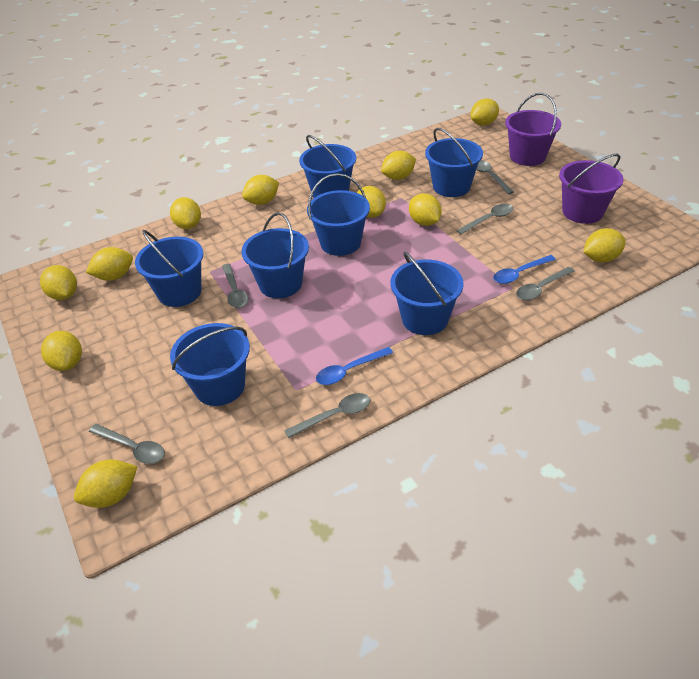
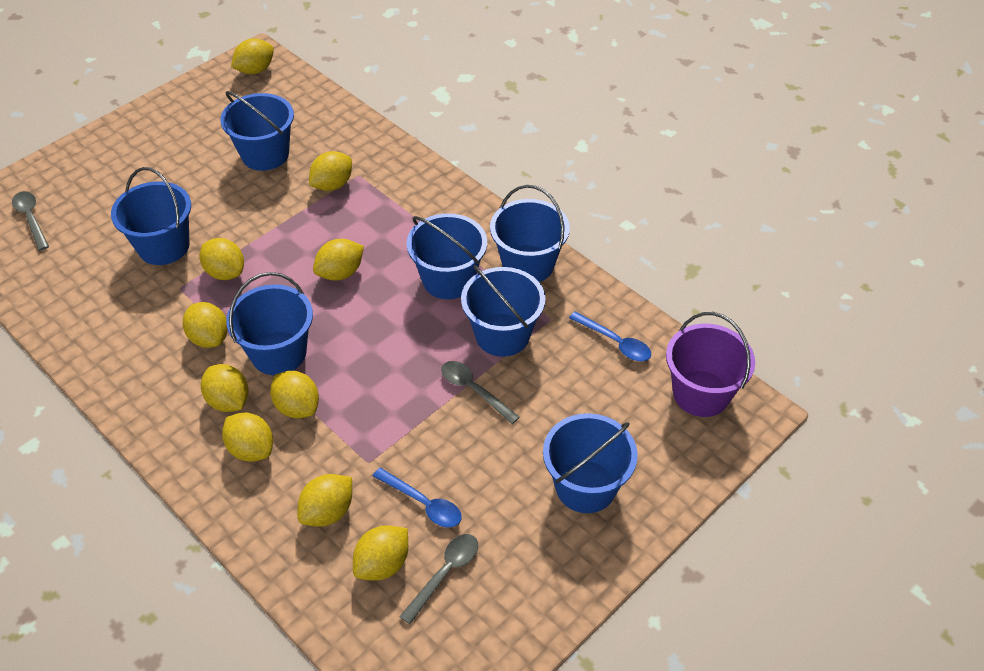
grey spoon: 6 -> 3
purple bucket: 2 -> 1
yellow lemon: 11 -> 10

